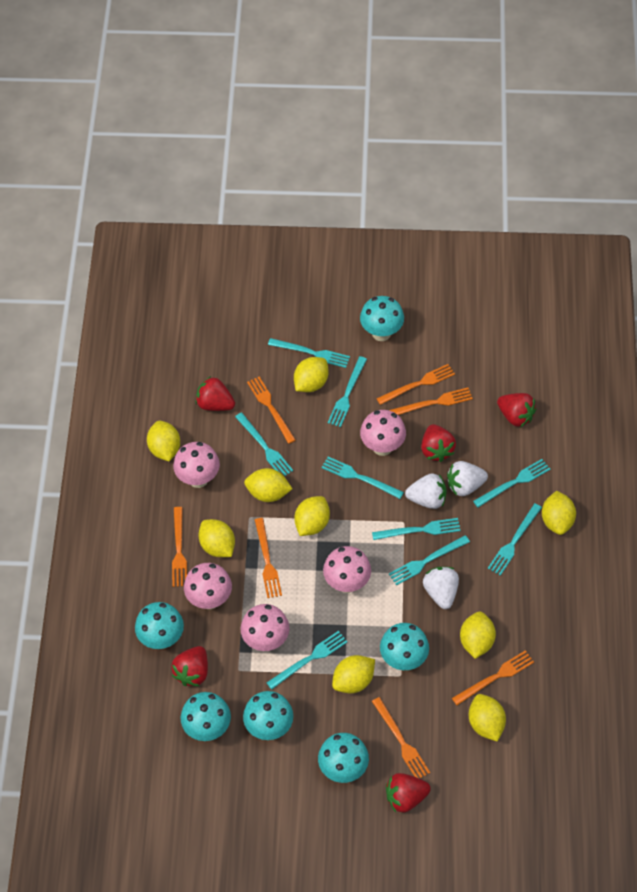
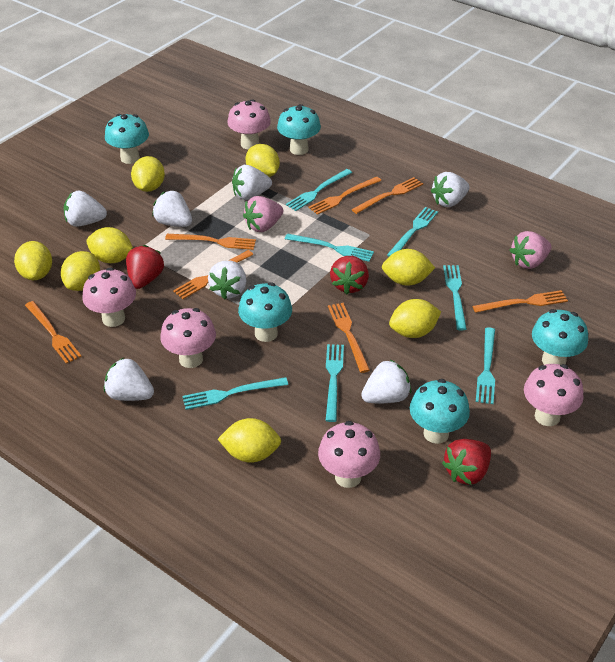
pink strawberry: 0 -> 2
red strawberry: 5 -> 3
turquoise fork: 9 -> 7
turquoise mushroom: 6 -> 5
white strawberry: 3 -> 7
yellow lemon: 9 -> 8

